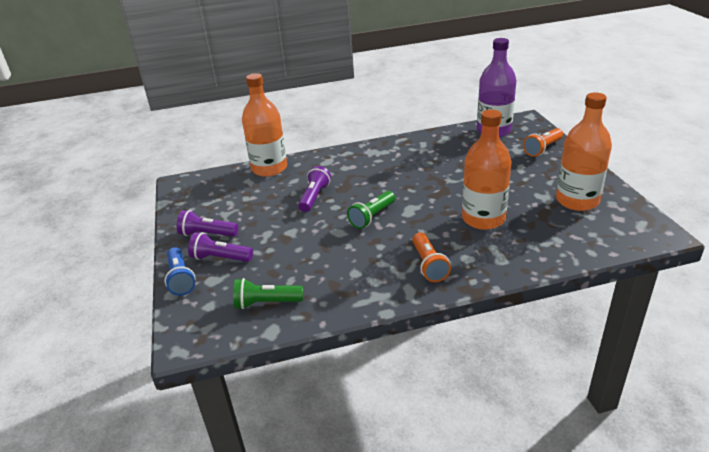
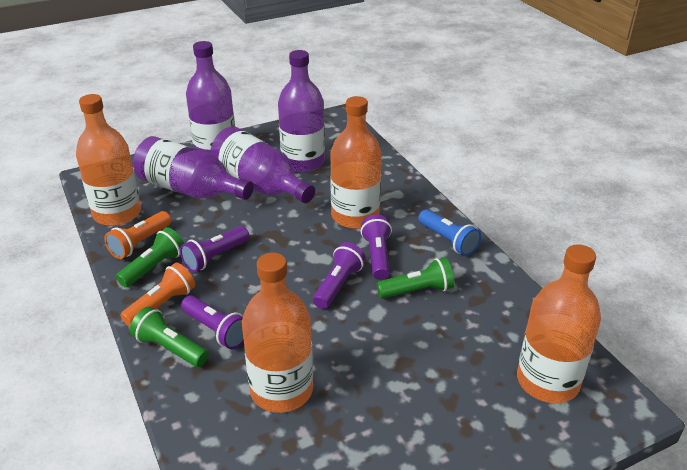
green flashlight: 2 -> 3
orange bottle: 3 -> 4
purple bottle: 1 -> 4
purple flashlight: 3 -> 4

